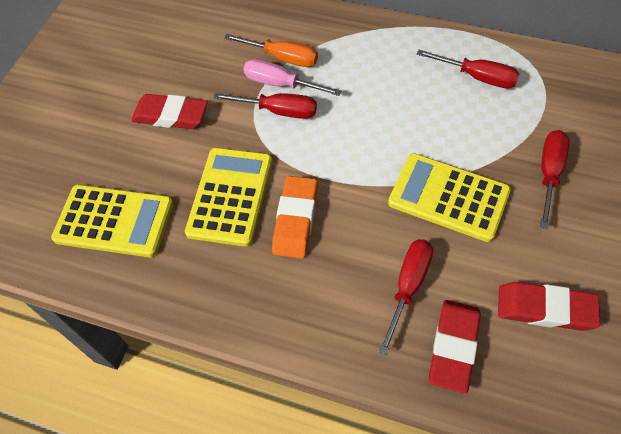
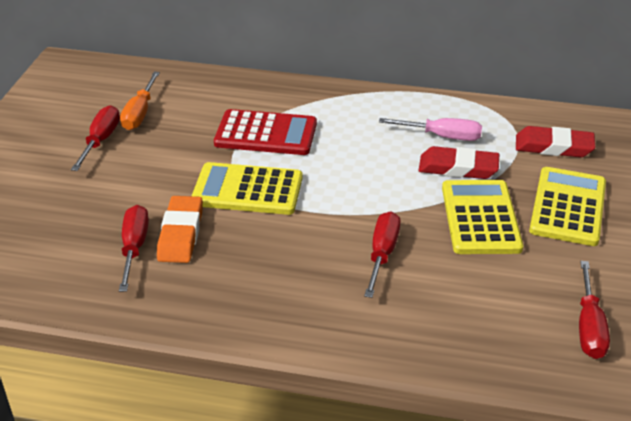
red calculator: 0 -> 1
red eraser: 3 -> 2

